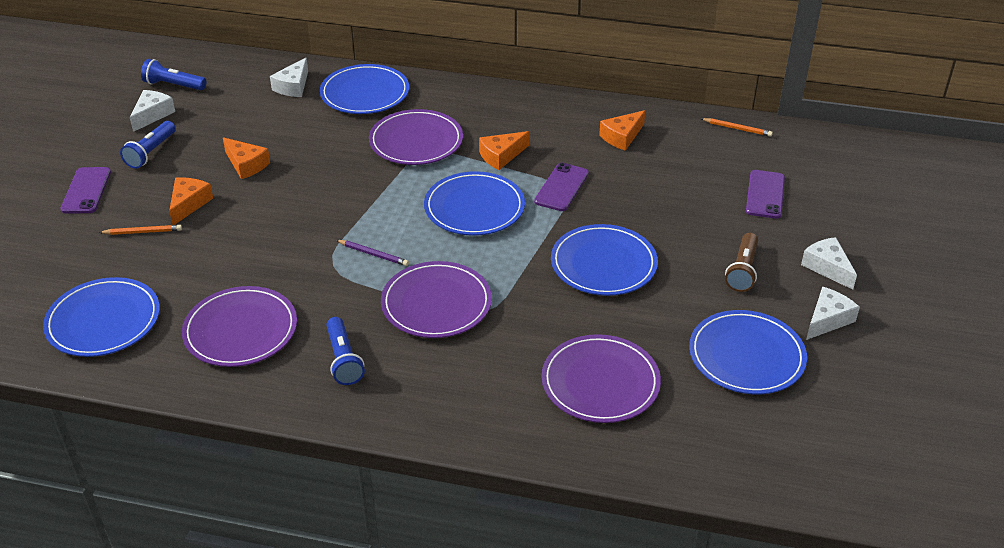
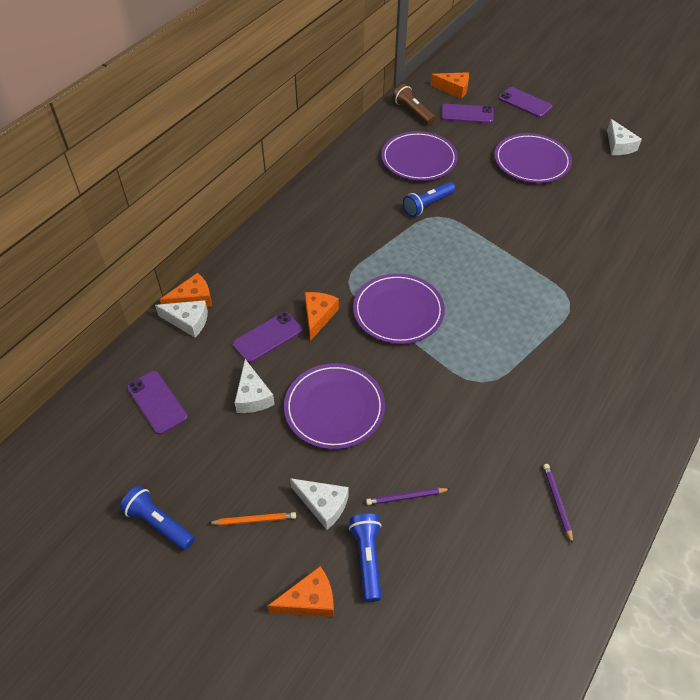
blue plate: 5 -> 0
orange pencil: 2 -> 1
purple pencil: 1 -> 2
purple phone: 3 -> 4

